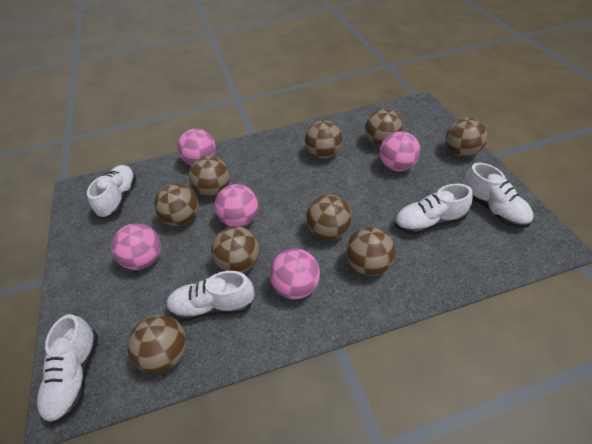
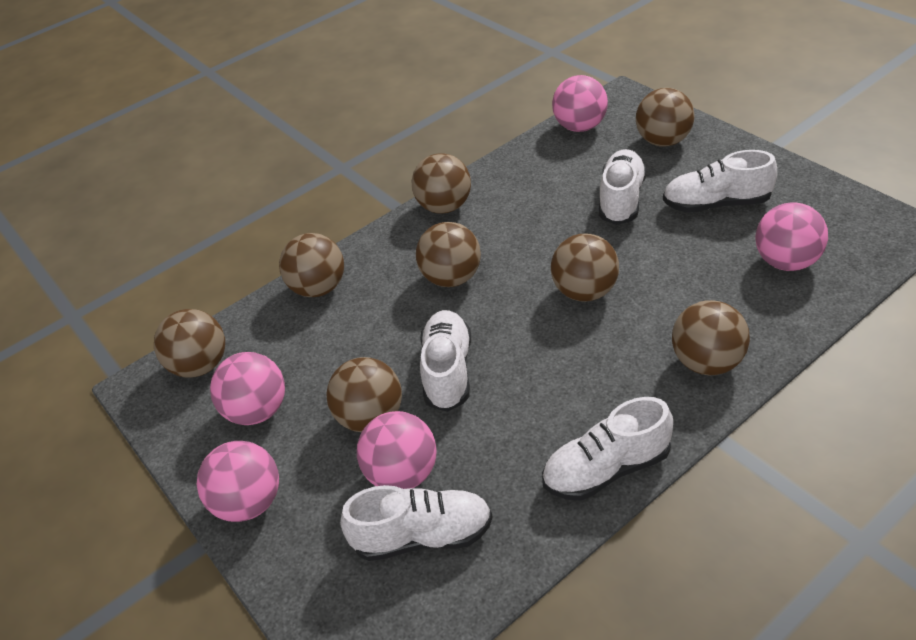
brown ball: 9 -> 8

